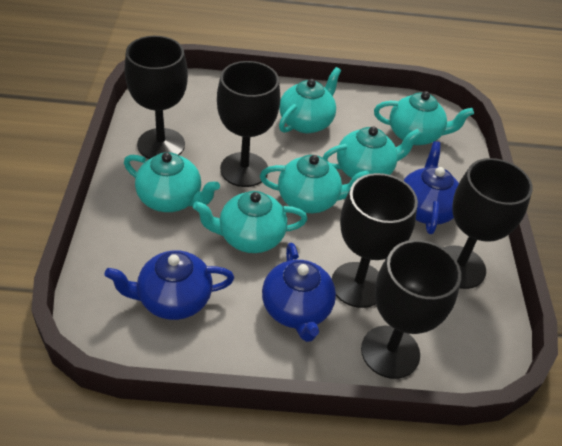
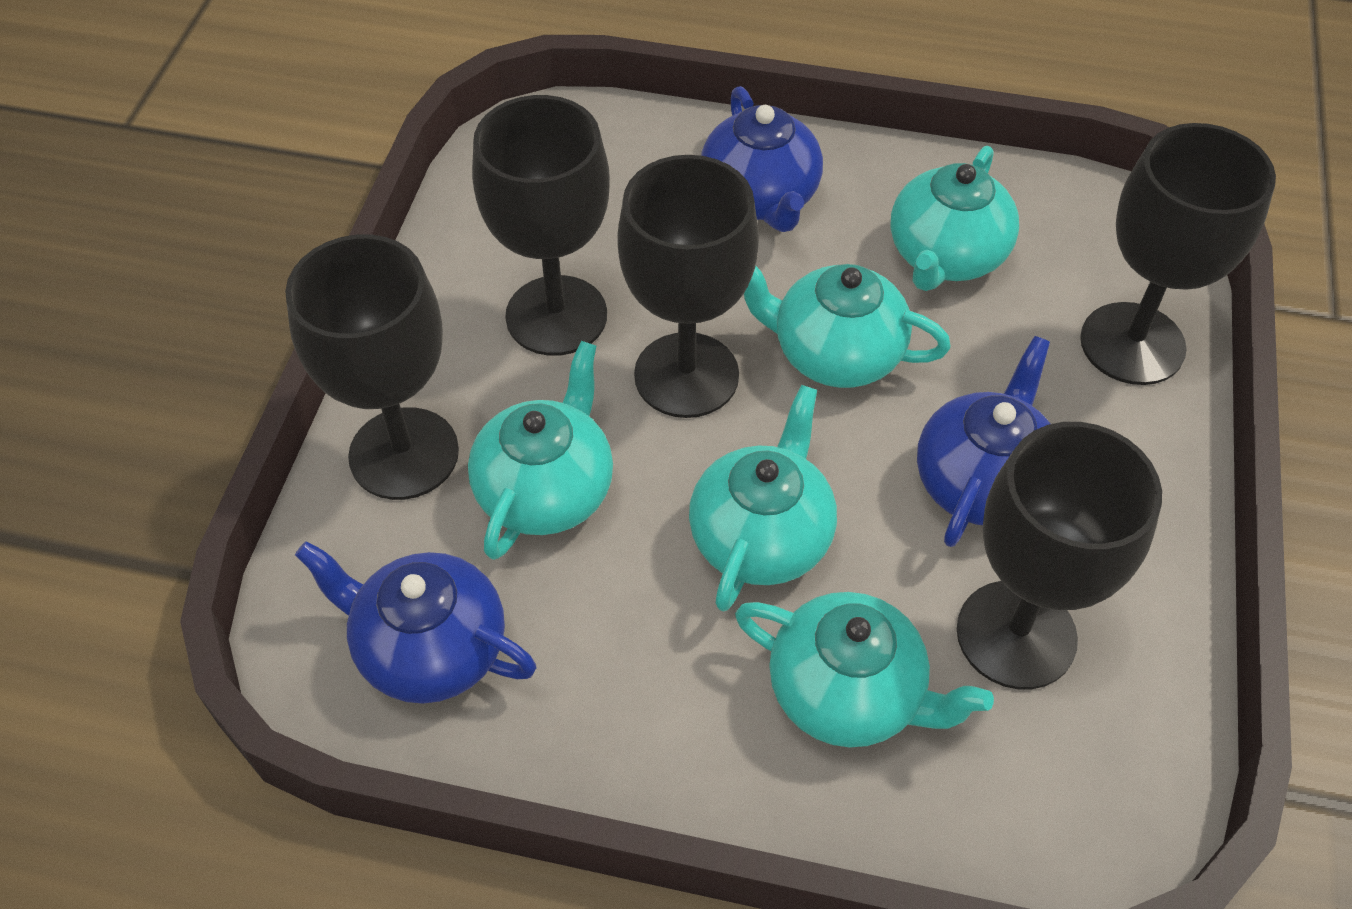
turquoise teapot: 6 -> 5

